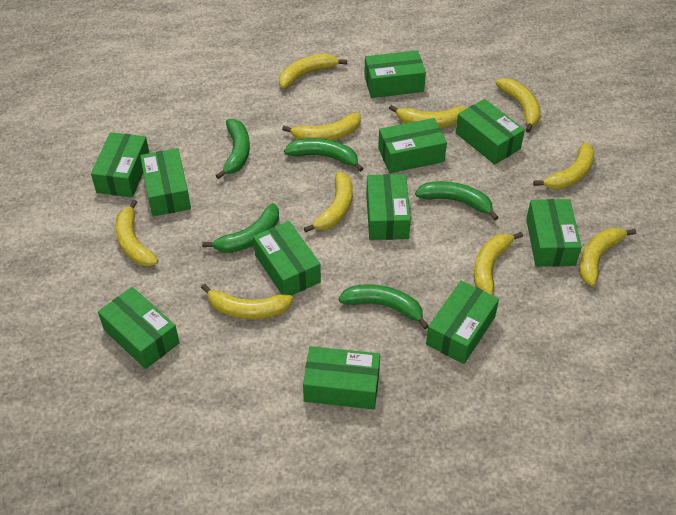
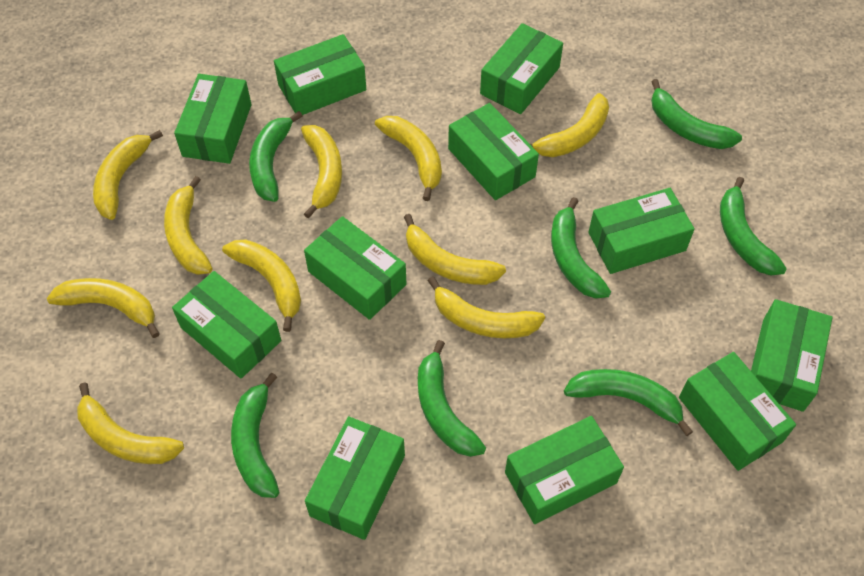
green banana: 5 -> 7

